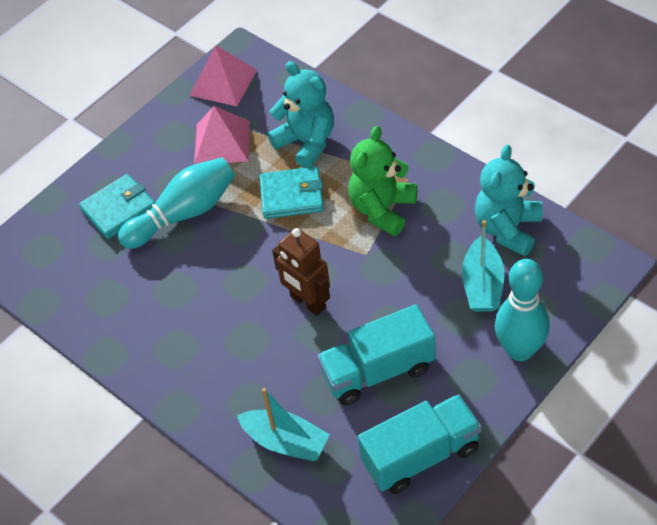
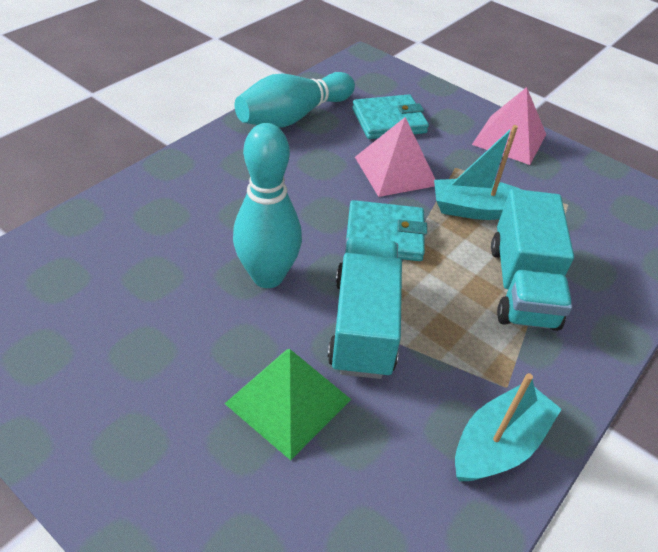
brown robot: 1 -> 0
green pyramid: 0 -> 1
green teddy bear: 1 -> 0
turquoise teddy bear: 2 -> 0

